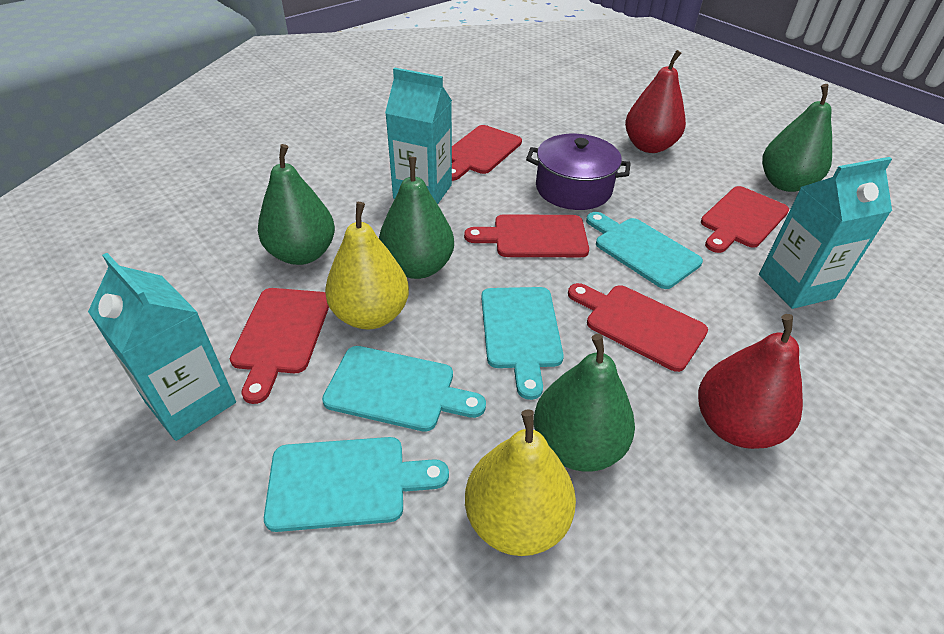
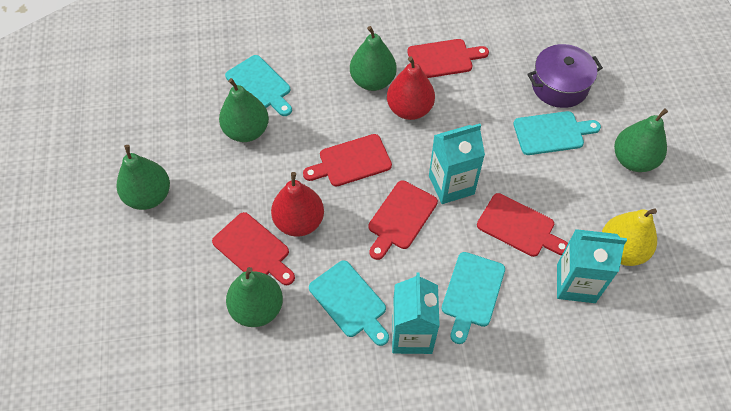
green pear: 4 -> 5
yellow pear: 2 -> 1

